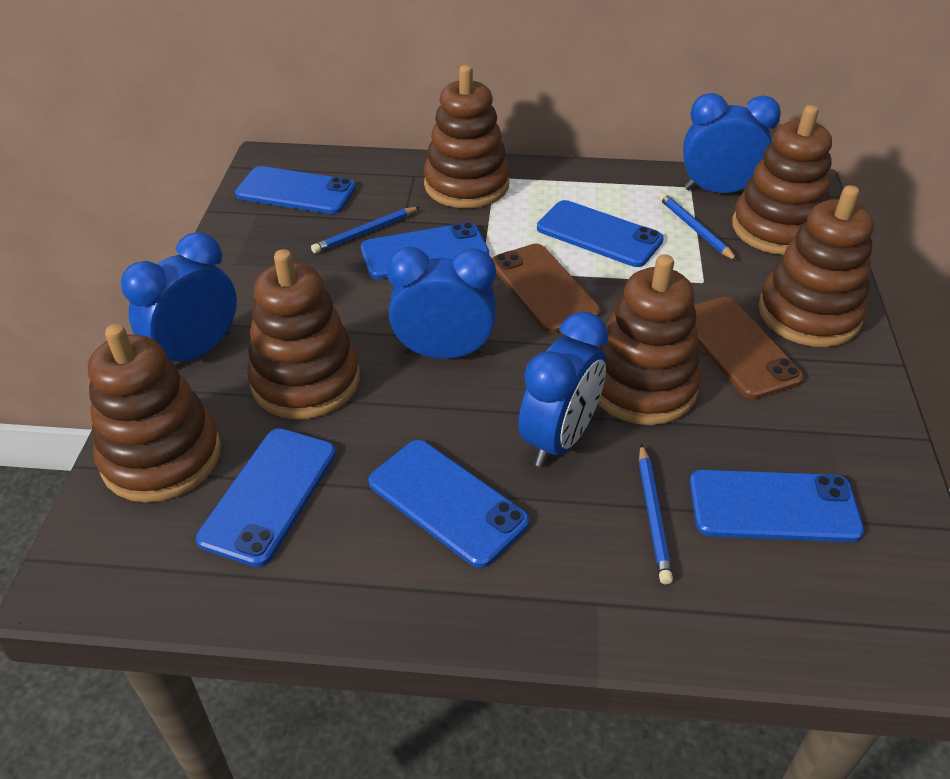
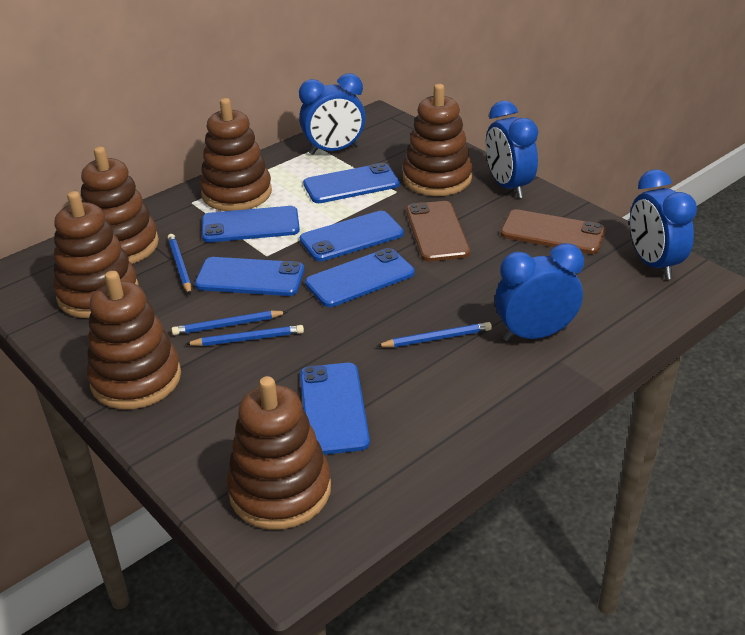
blue pencil: 3 -> 4

